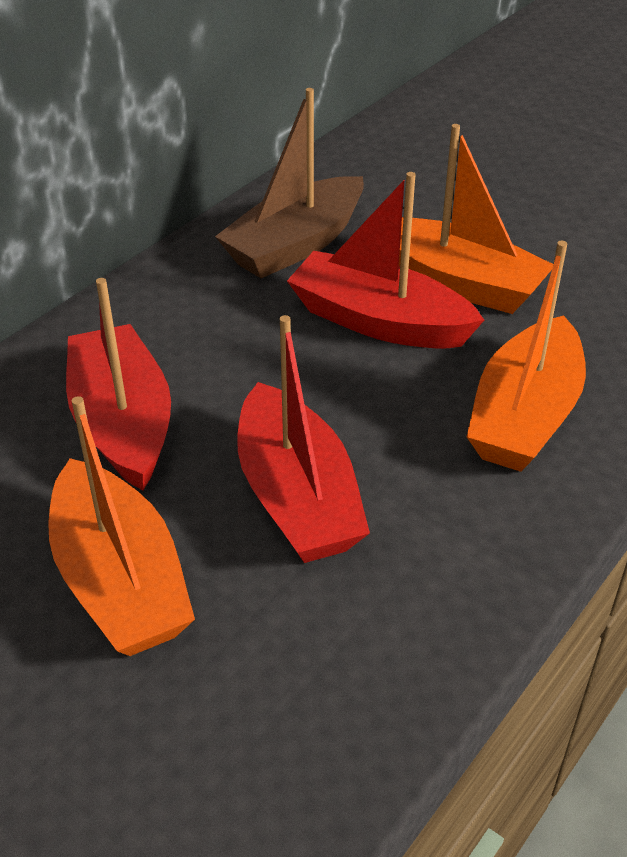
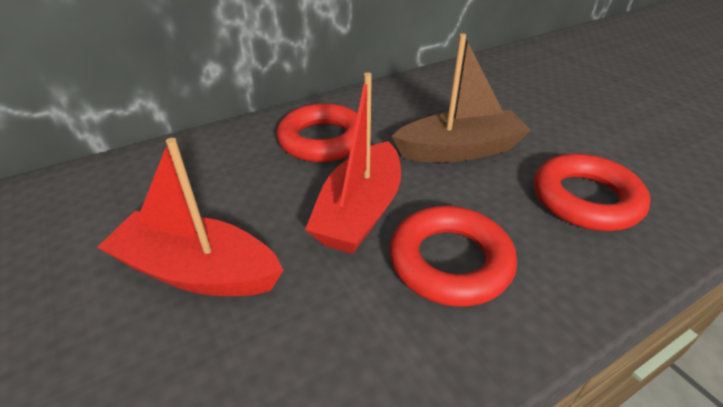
orange boat: 3 -> 0
red boat: 3 -> 2
red ring: 0 -> 3

